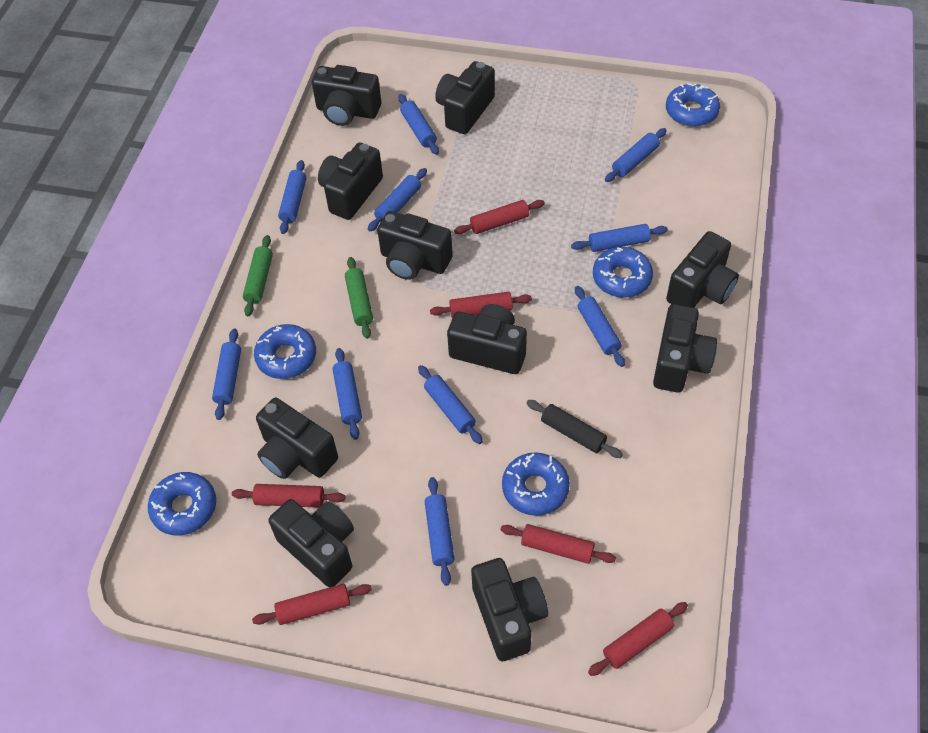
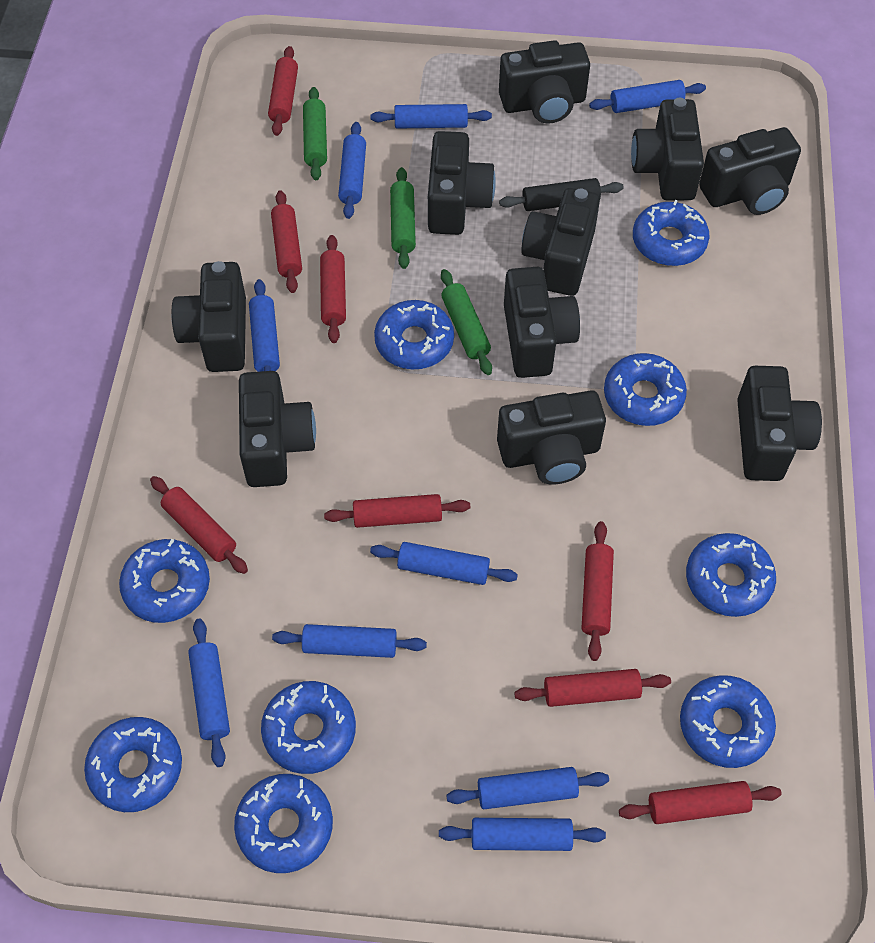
blue donut: 5 -> 9
blue rolling pin: 10 -> 9
green rolling pin: 2 -> 3
red rolling pin: 6 -> 8

